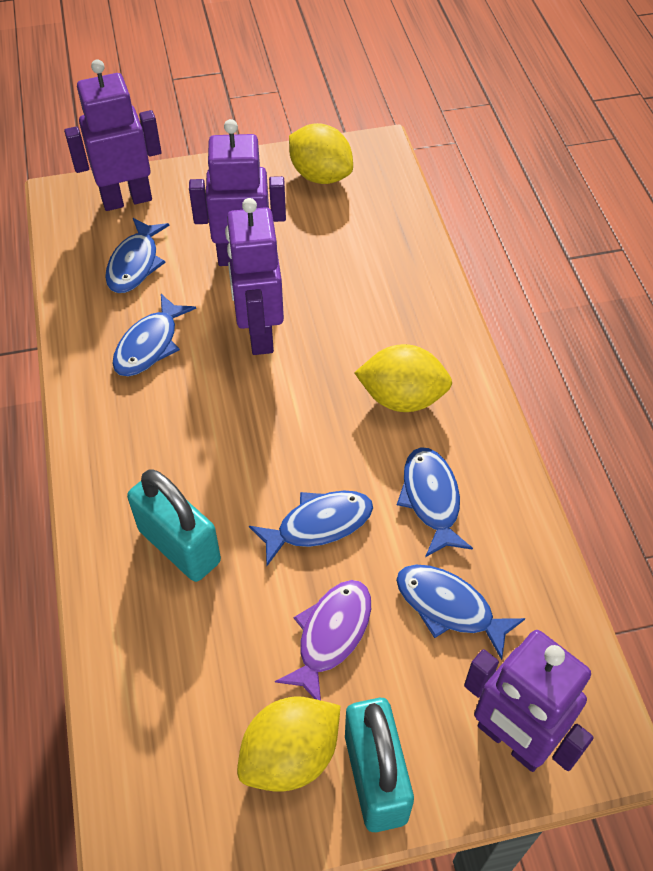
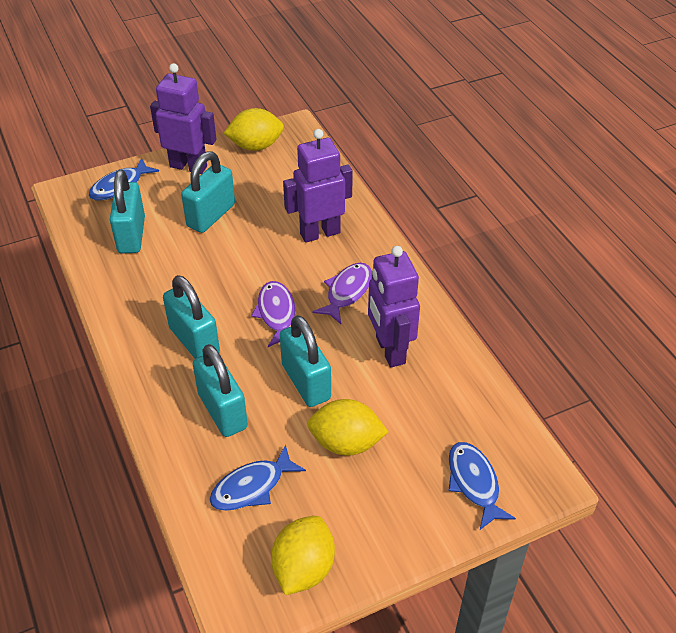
blue fish: 5 -> 3
purple fish: 1 -> 2
purple robot: 4 -> 3
turquoise padlock: 2 -> 5

